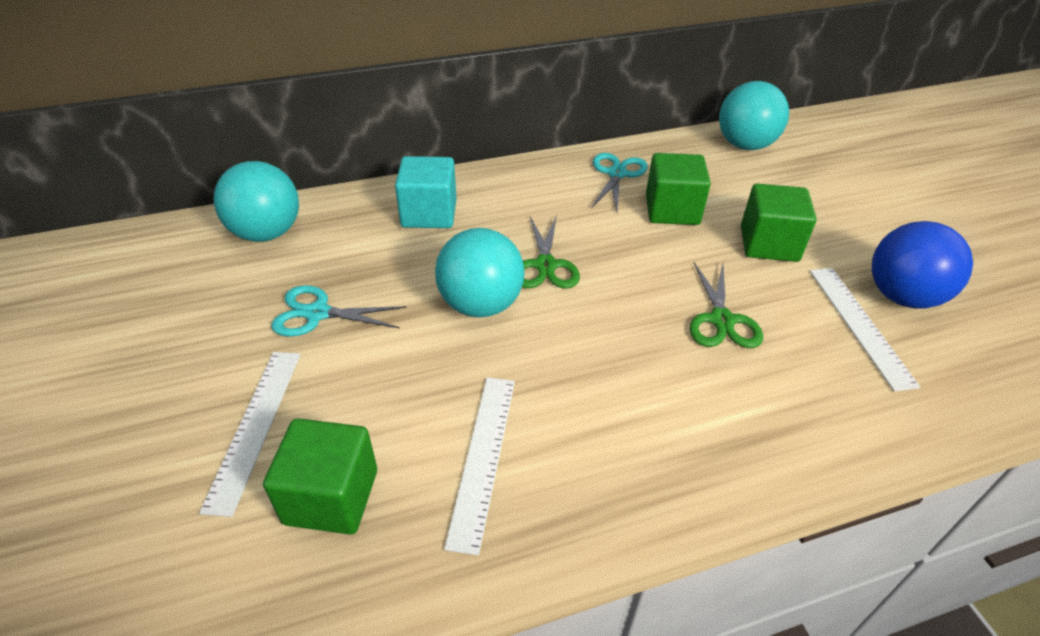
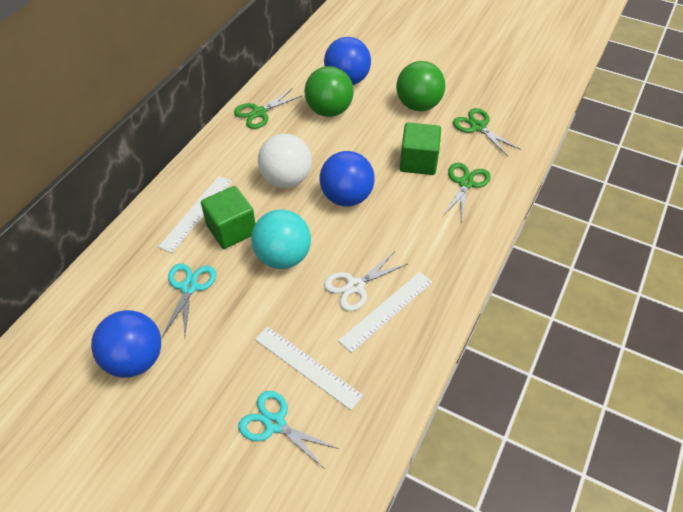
blue ball: 1 -> 3
green ball: 0 -> 2
green cube: 3 -> 2
green scissors: 2 -> 3
turquoise ball: 3 -> 1
turquoise cube: 1 -> 0
white ball: 0 -> 1
white scissors: 0 -> 1

